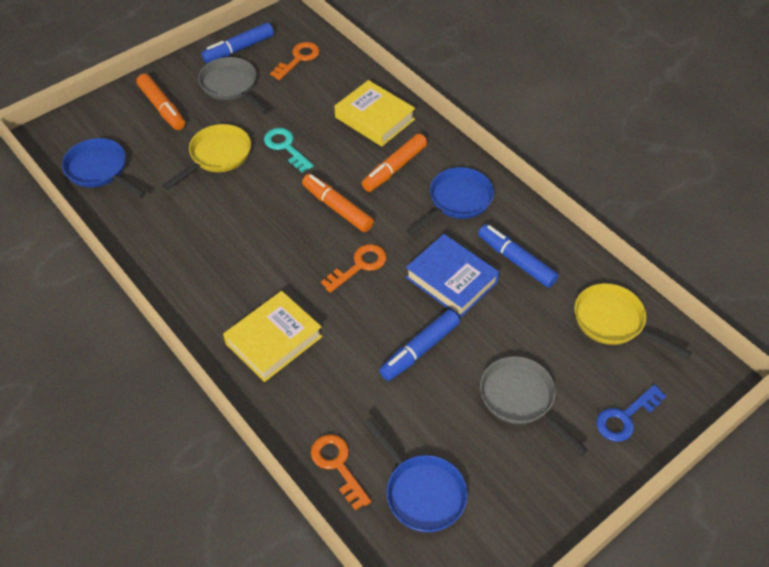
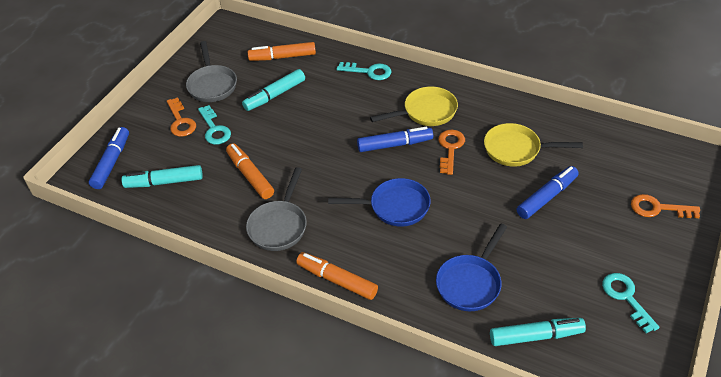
blue book: 1 -> 0
blue key: 1 -> 0
blue pan: 3 -> 2
turquoise key: 1 -> 3
turquoise marker: 0 -> 3
yellow book: 2 -> 0

